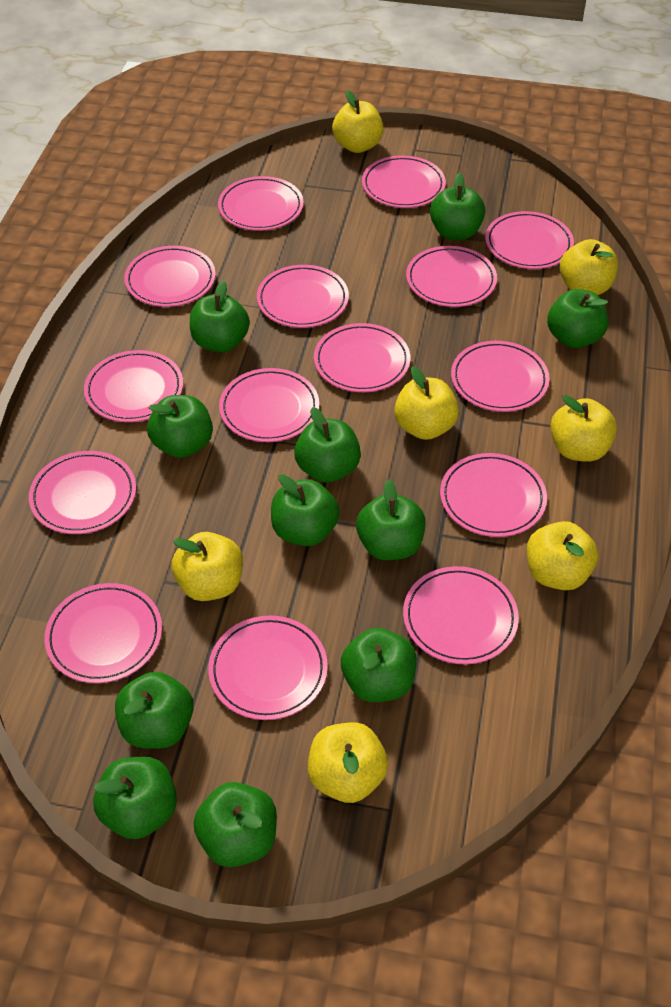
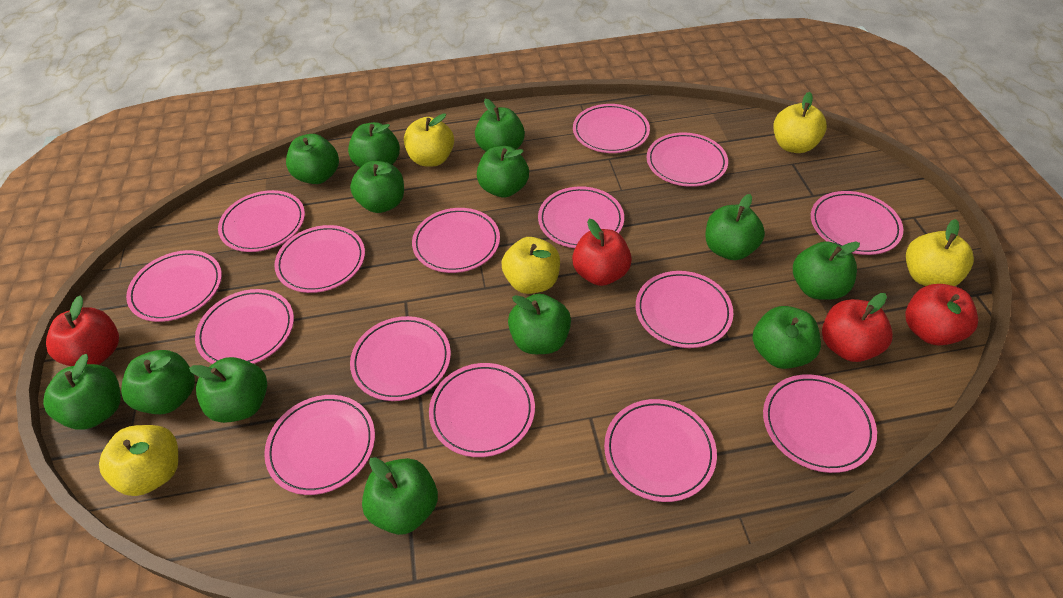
green apple: 11 -> 13
red apple: 0 -> 4
yellow apple: 7 -> 5

